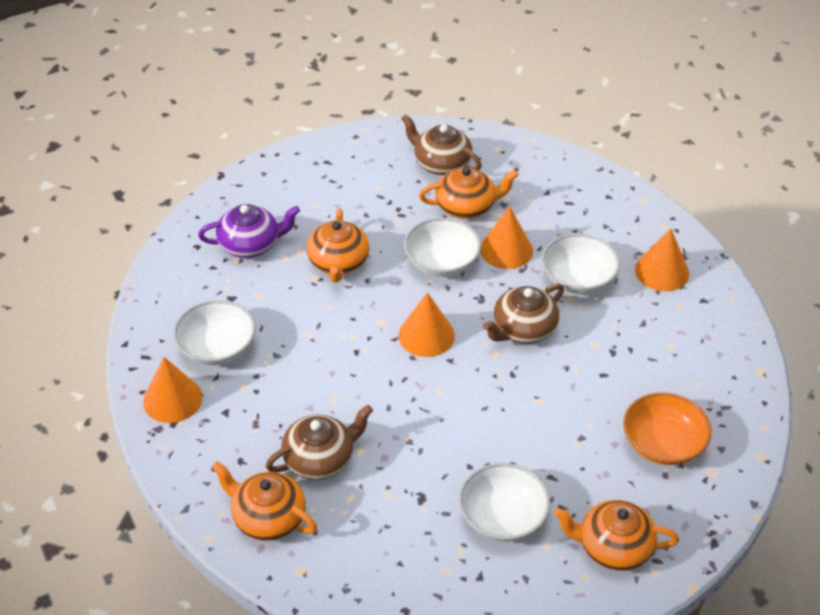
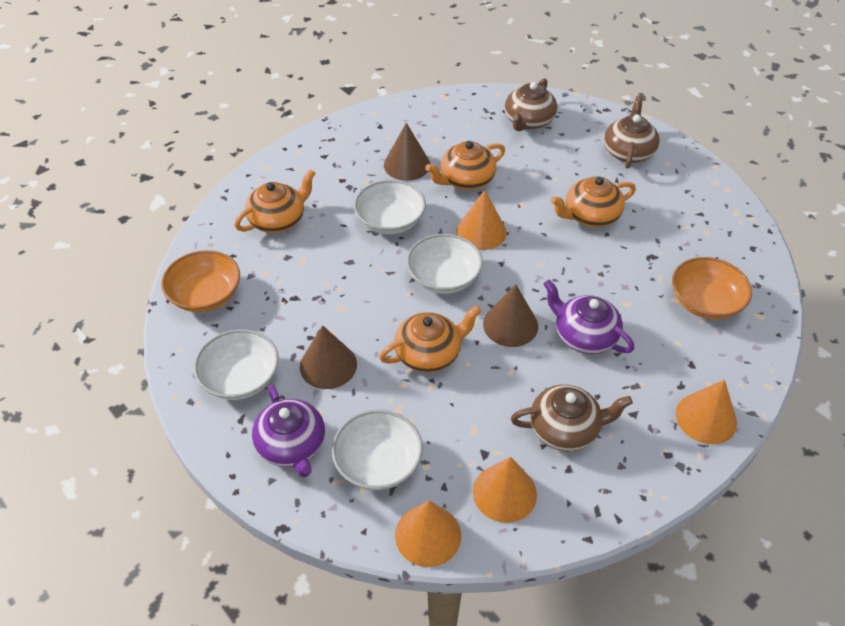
brown cone: 0 -> 3
orange bowl: 1 -> 2
purple teapot: 1 -> 2

